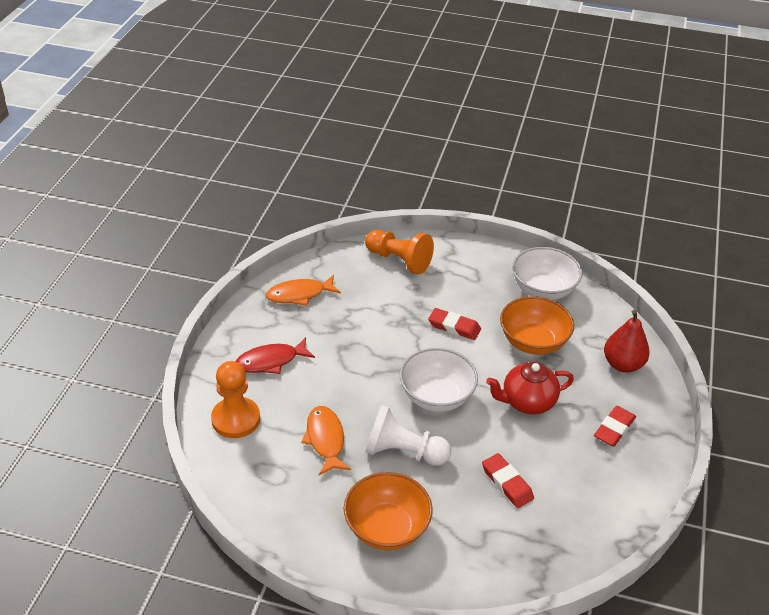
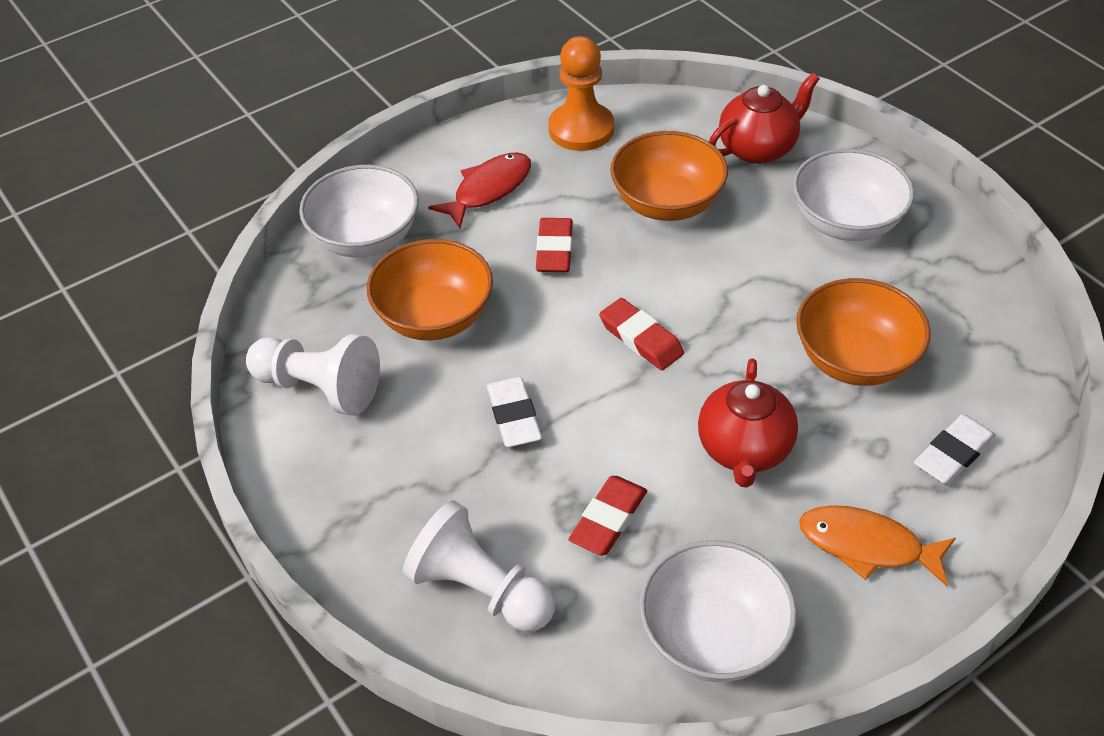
orange bowl: 2 -> 3
orange fish: 2 -> 1
orange pawn: 2 -> 1
red pear: 1 -> 0
red teapot: 1 -> 2
white bowl: 2 -> 3
white eraser: 0 -> 2
white pawn: 1 -> 2

